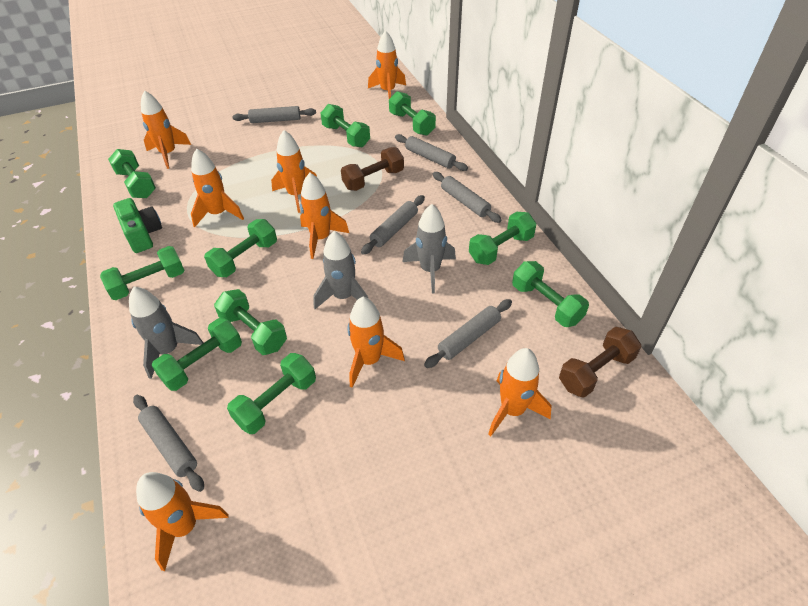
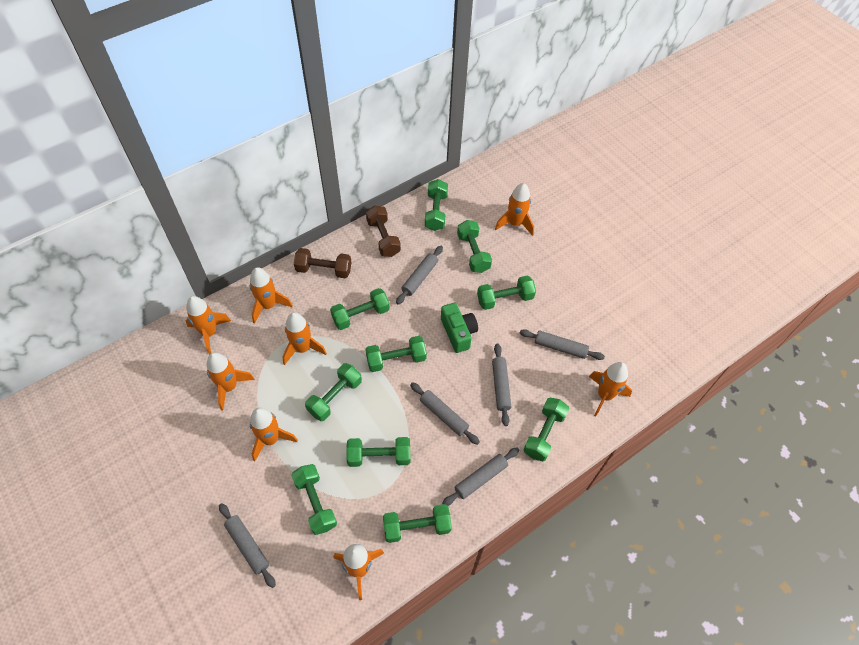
grey rocket: 3 -> 0

